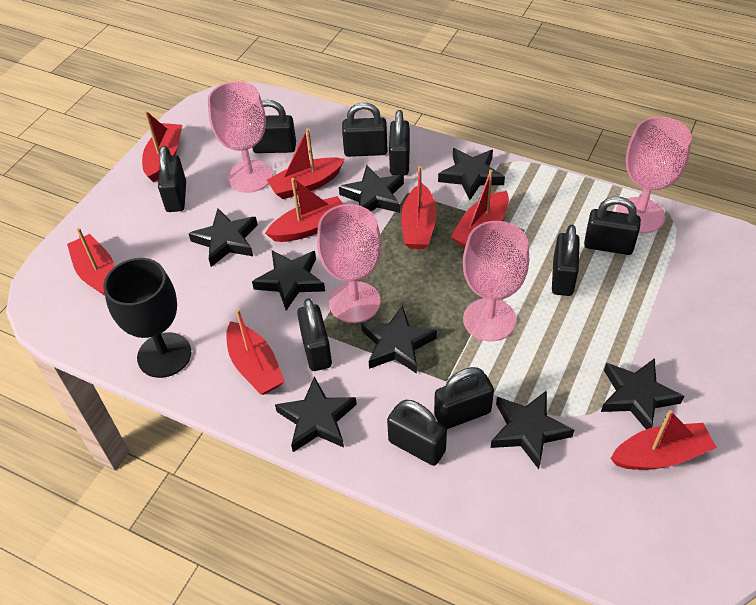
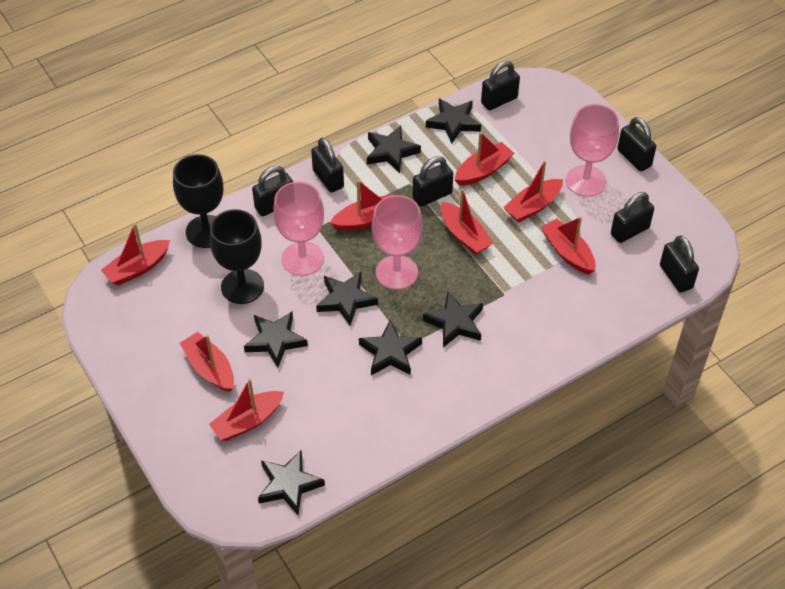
black goblet: 1 -> 2
black padlock: 9 -> 7
black star: 8 -> 7
pink goblet: 4 -> 3

